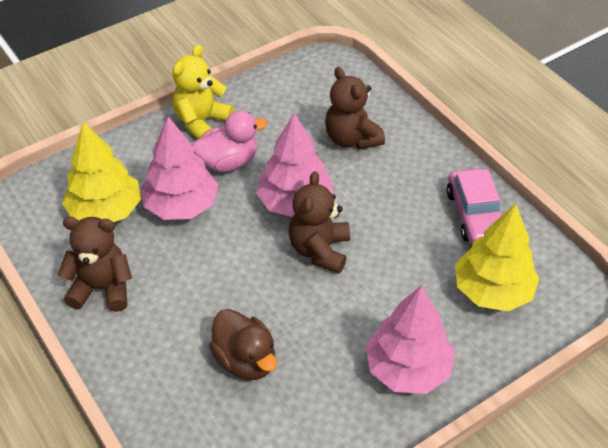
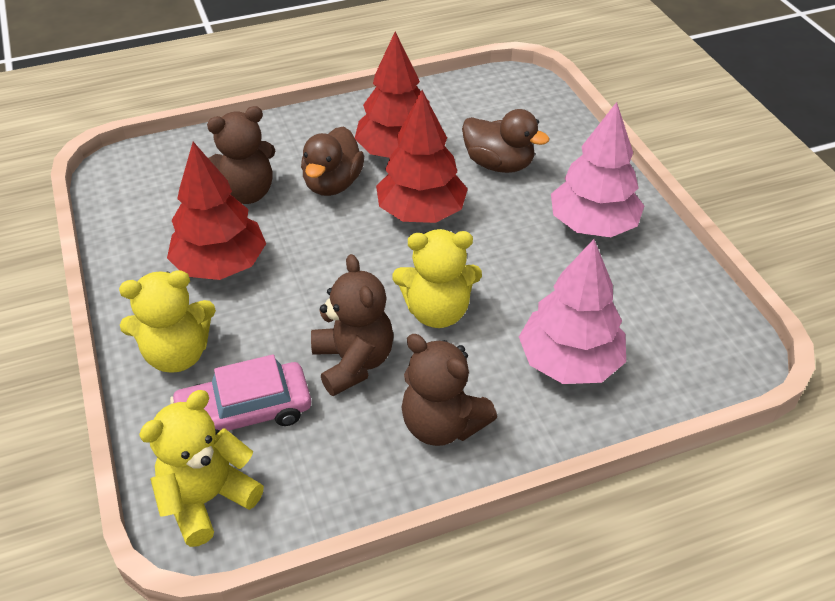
brown duck: 1 -> 2
pink duck: 1 -> 0
pink tree: 3 -> 2
red tree: 0 -> 3
yellow teddy bear: 1 -> 3
yellow tree: 2 -> 0

